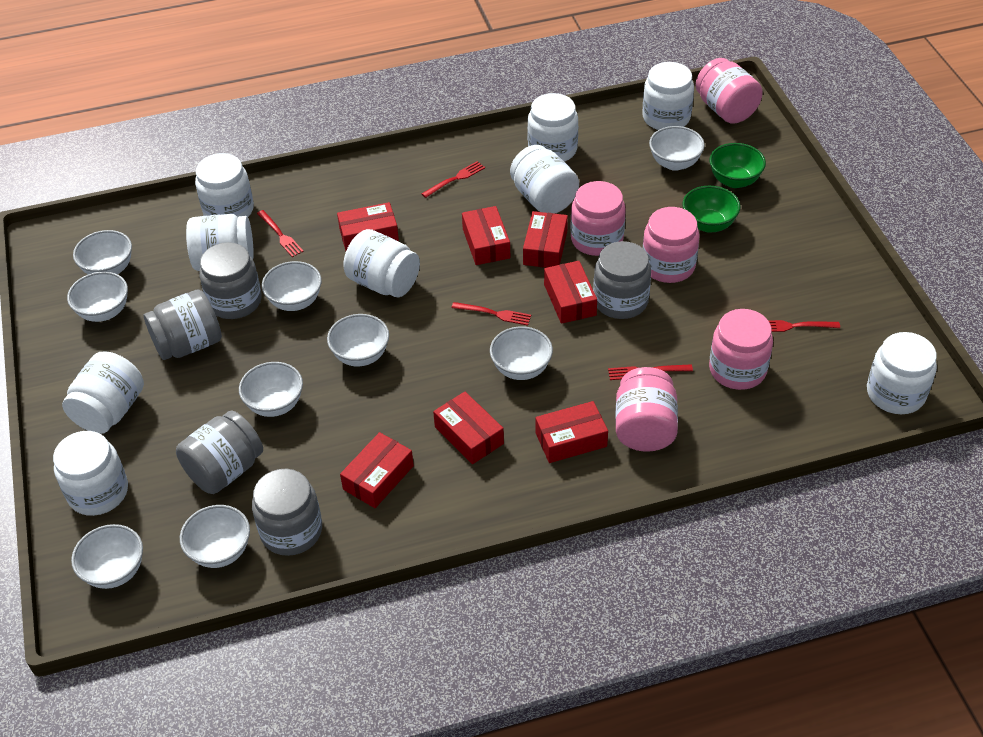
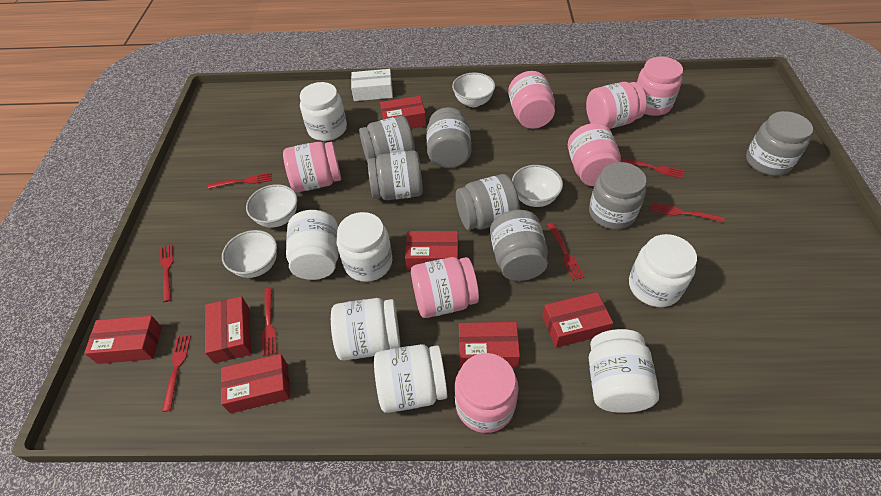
green bowl: 2 -> 0
grey jar: 5 -> 7
pink jar: 5 -> 7
red fork: 5 -> 7
white bowl: 9 -> 4
white box: 0 -> 1
white jar: 9 -> 7

